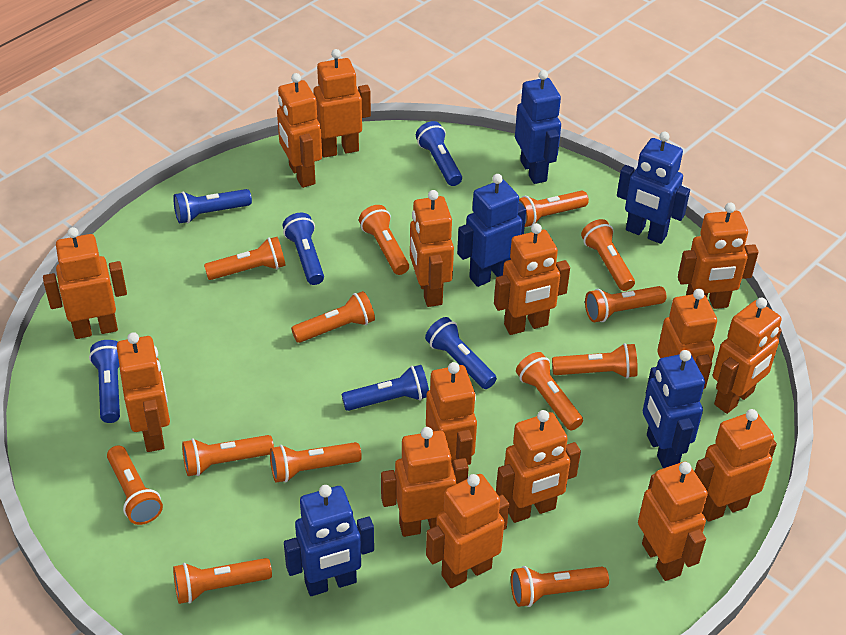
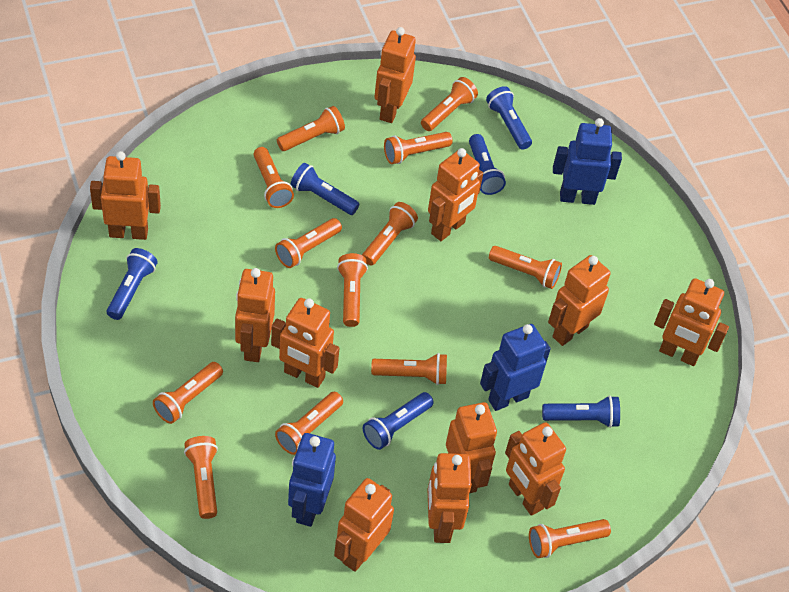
blue robot: 5 -> 3
orange robot: 15 -> 11

